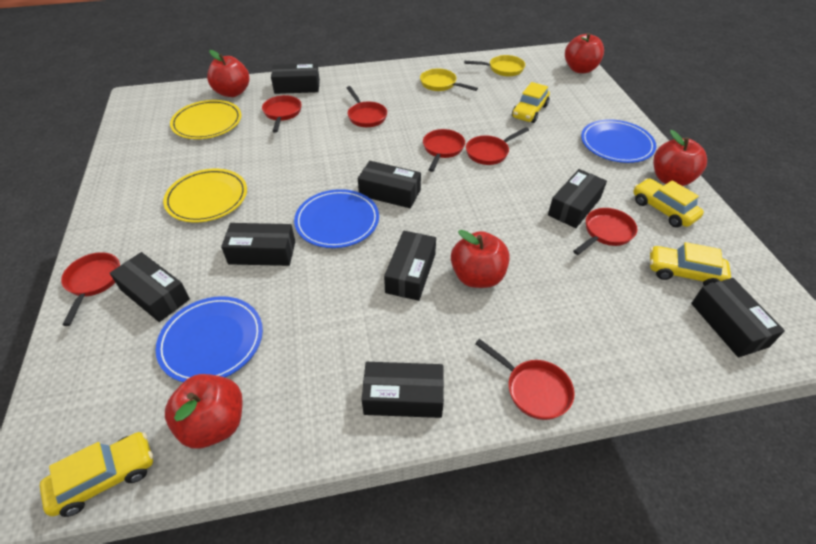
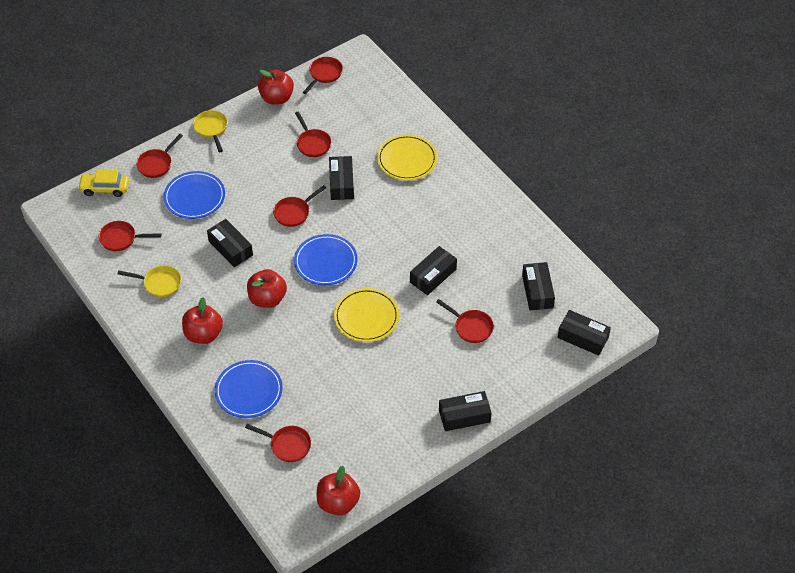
black box: 8 -> 6
red apple: 5 -> 4
yellow car: 4 -> 1

